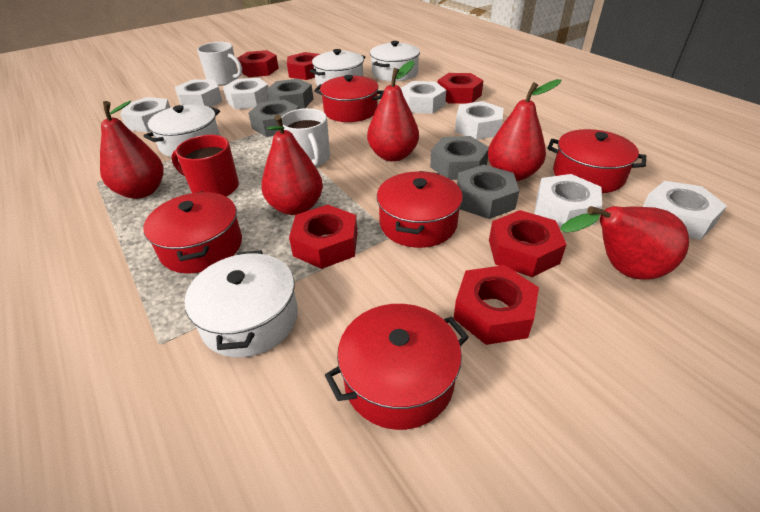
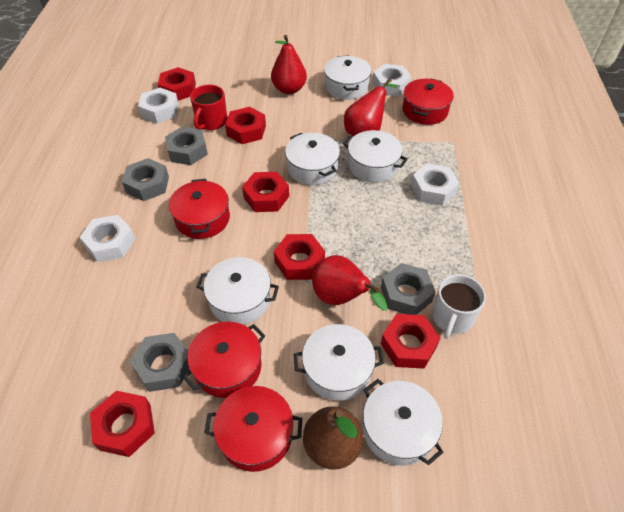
brown pear: 0 -> 1
red pear: 5 -> 3
red pot: 5 -> 4
white mug: 2 -> 1
white nut: 7 -> 4
white pot: 4 -> 6

